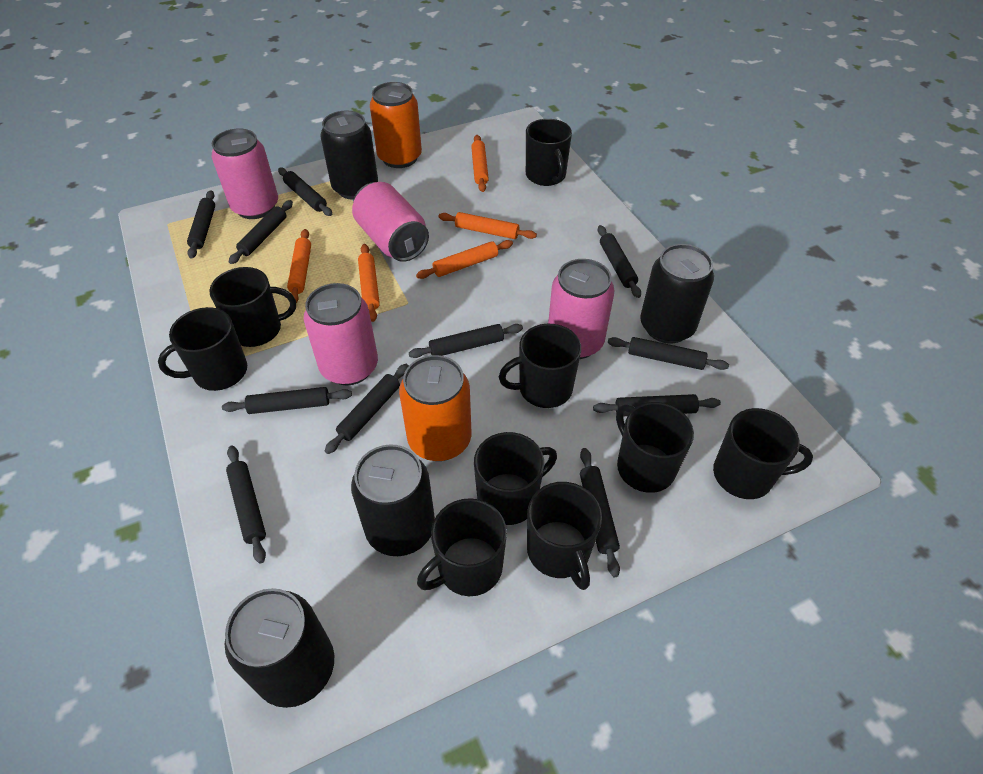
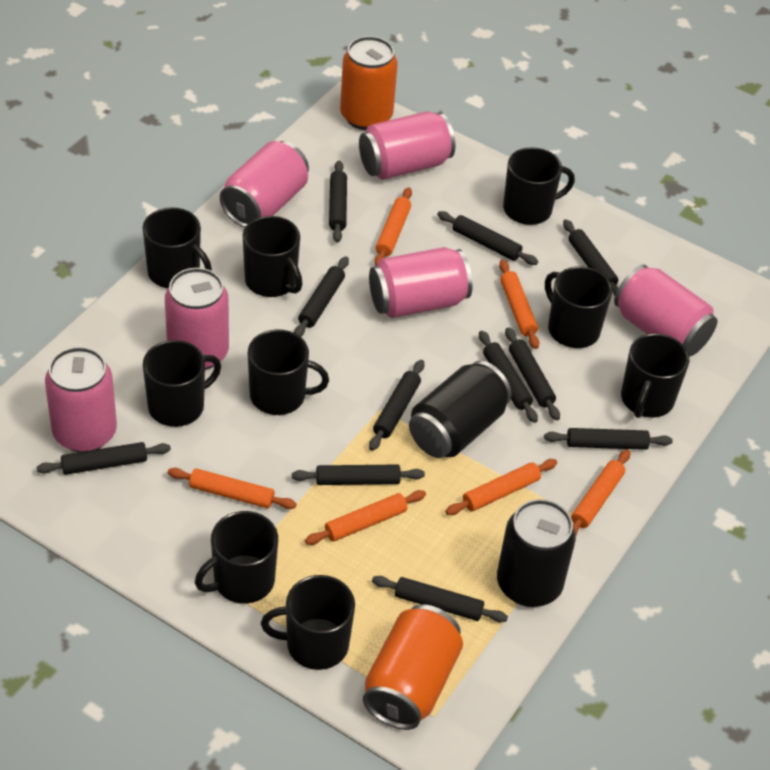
black can: 4 -> 2
orange rolling pin: 5 -> 6
pink can: 4 -> 6

